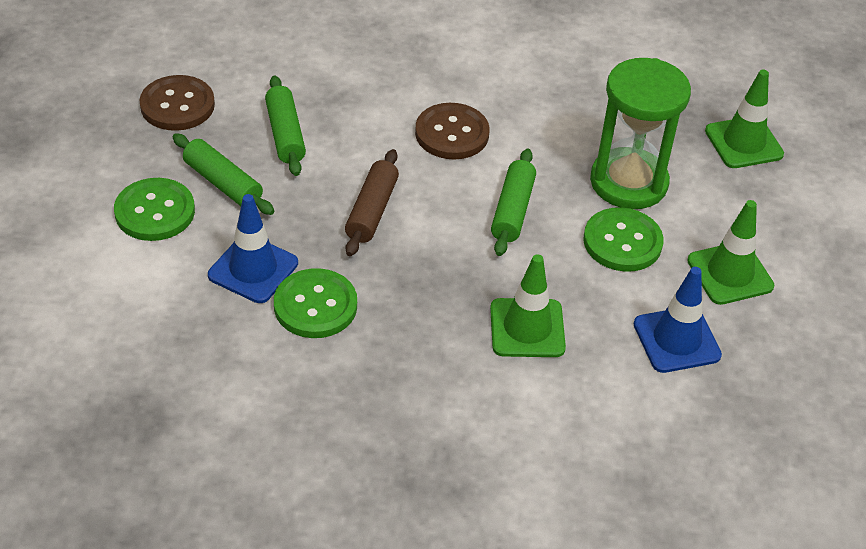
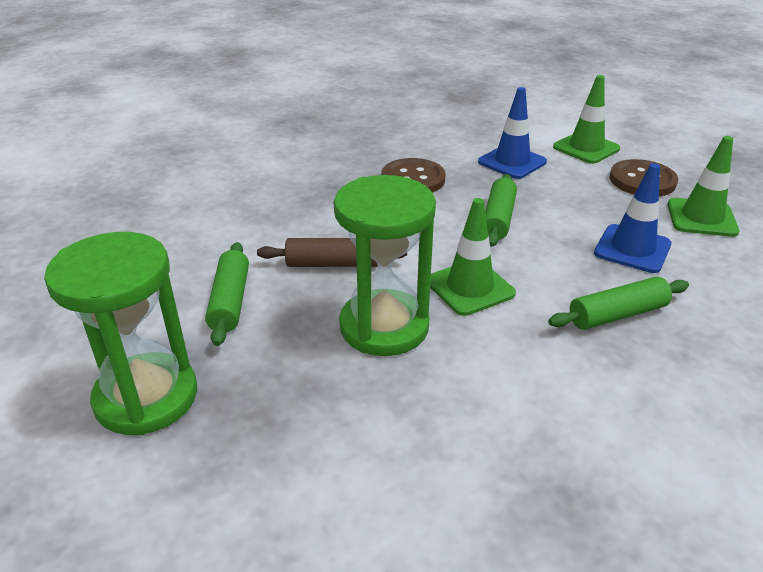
green button: 3 -> 0
green hourglass: 1 -> 2

